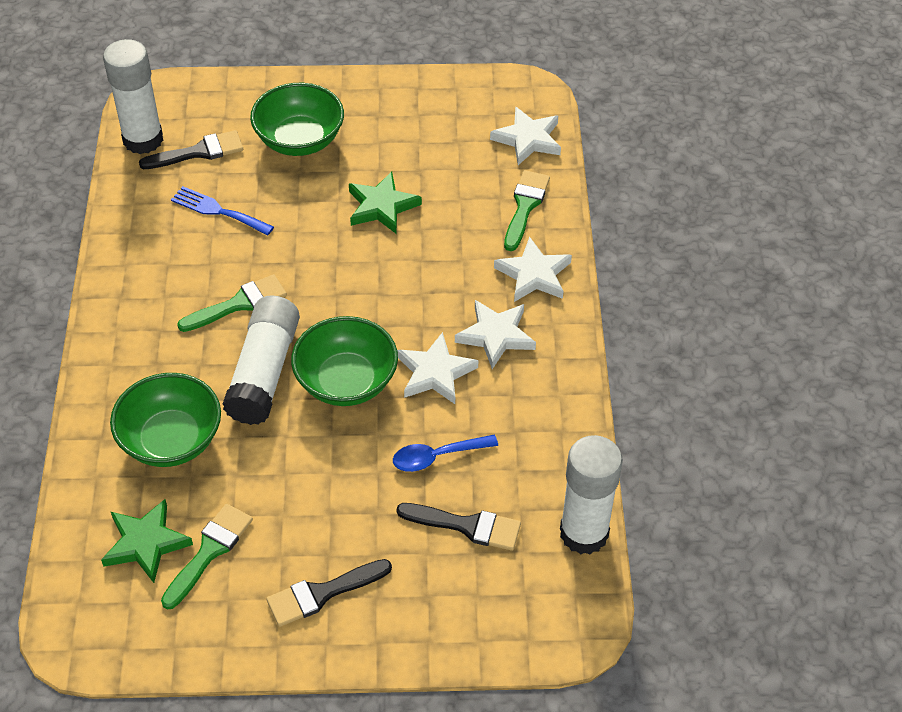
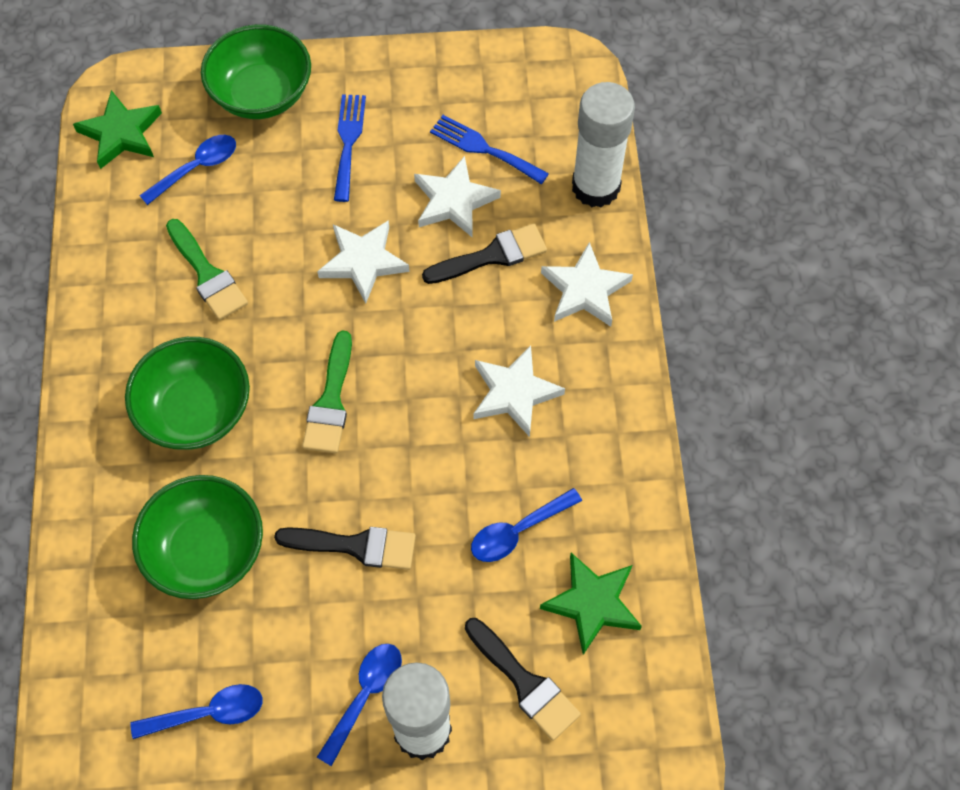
blue fork: 1 -> 2
blue spoon: 1 -> 4
green brush: 3 -> 2
white glue stick: 3 -> 2

